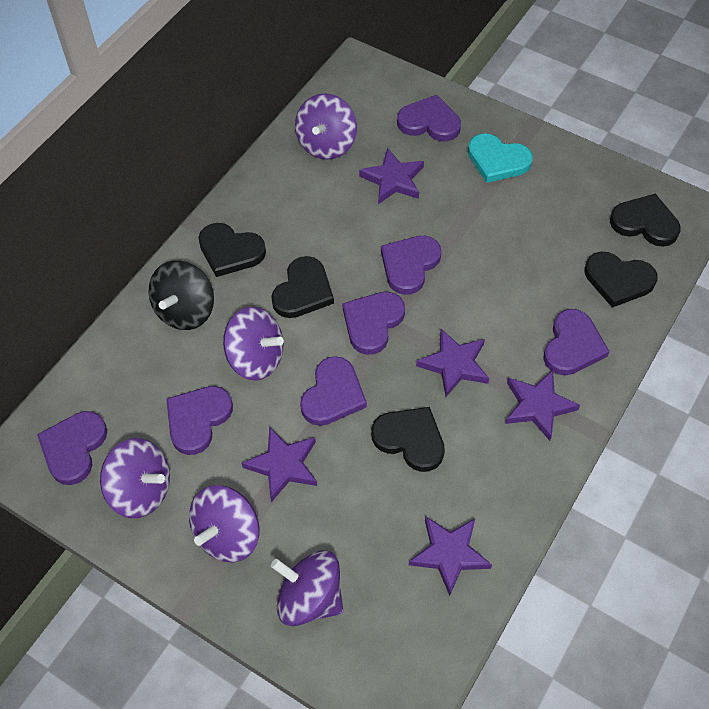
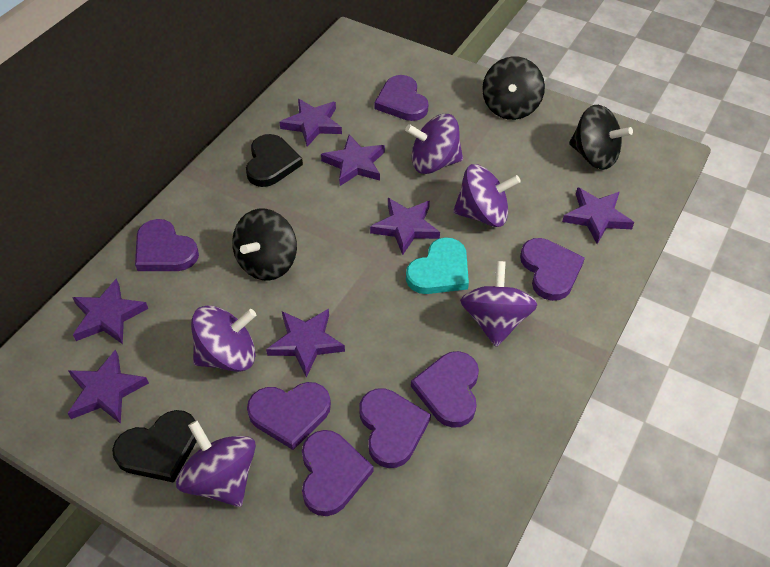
black heart: 5 -> 2
black spinning top: 1 -> 3
purple star: 5 -> 7

